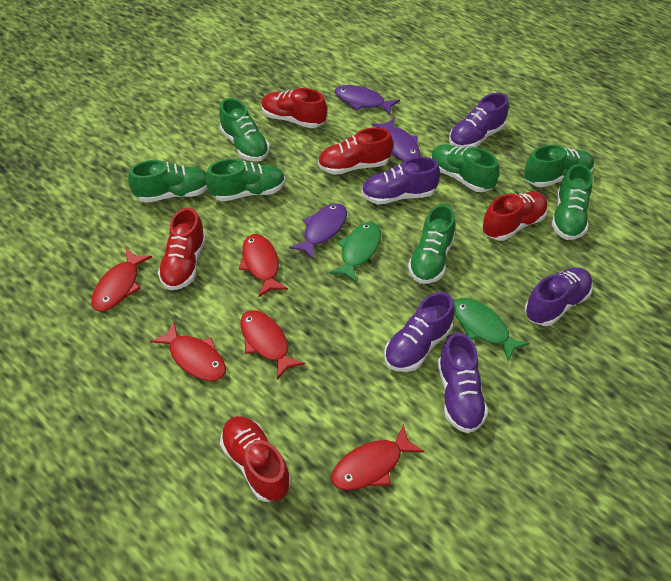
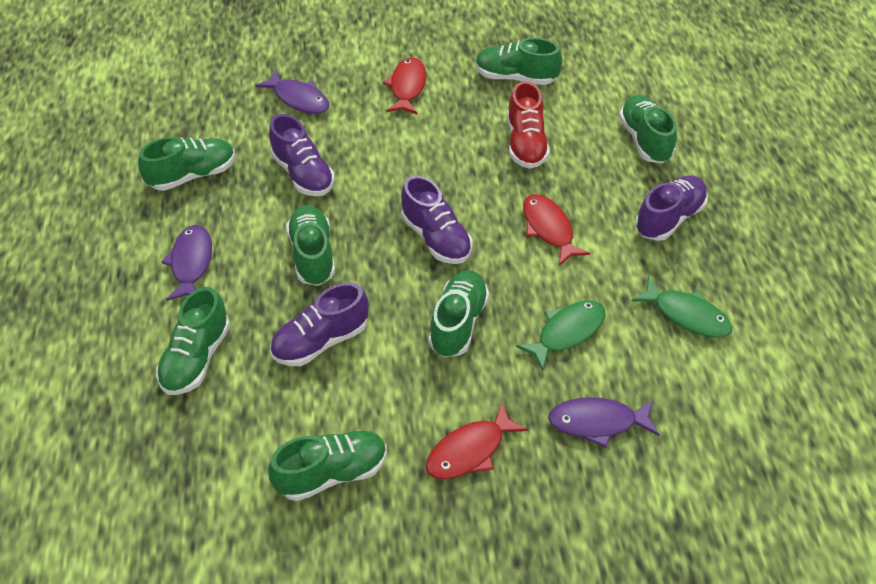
purple shoe: 5 -> 4
red fish: 5 -> 3
red shoe: 5 -> 1

